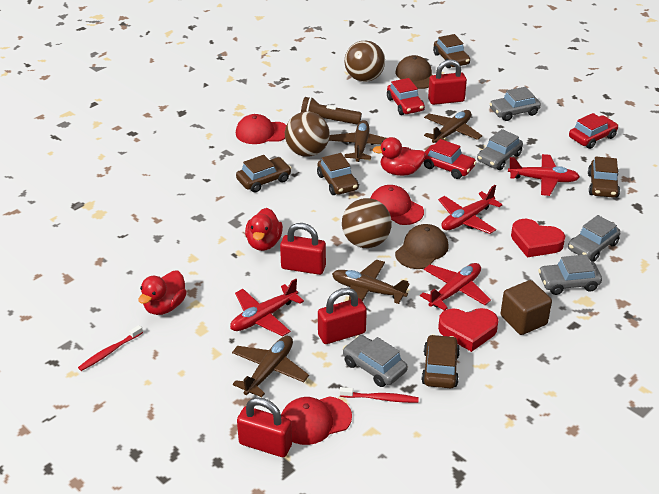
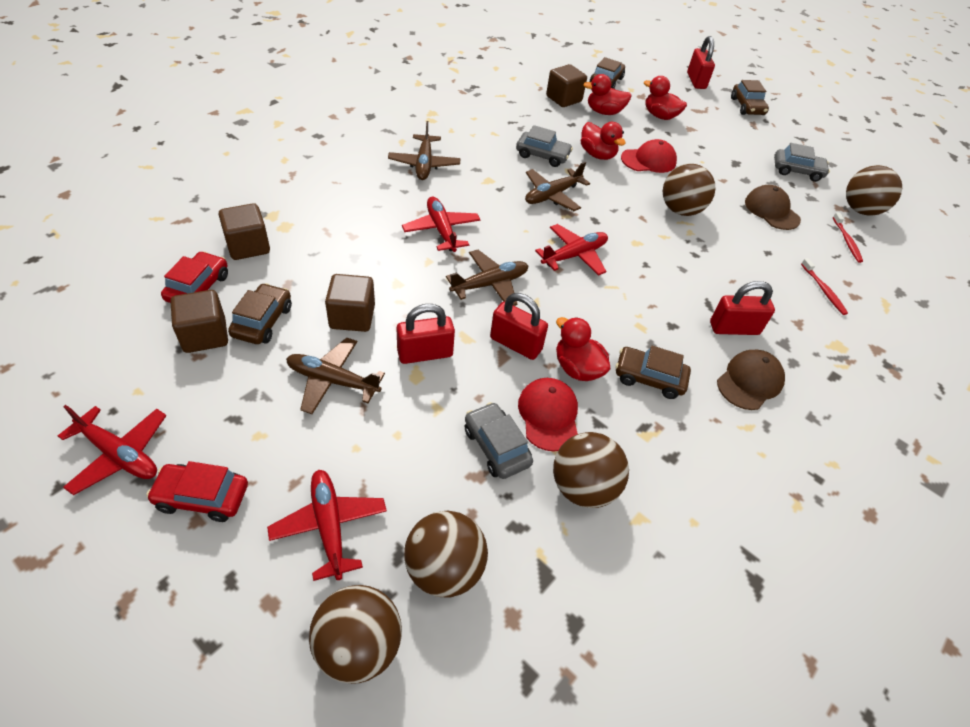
brown ball: 3 -> 5
brown car: 5 -> 4
brown cube: 1 -> 4
brown flashlight: 1 -> 0
grey car: 5 -> 3
red cap: 3 -> 2
red car: 3 -> 2
red duck: 3 -> 4
red heart: 2 -> 0

